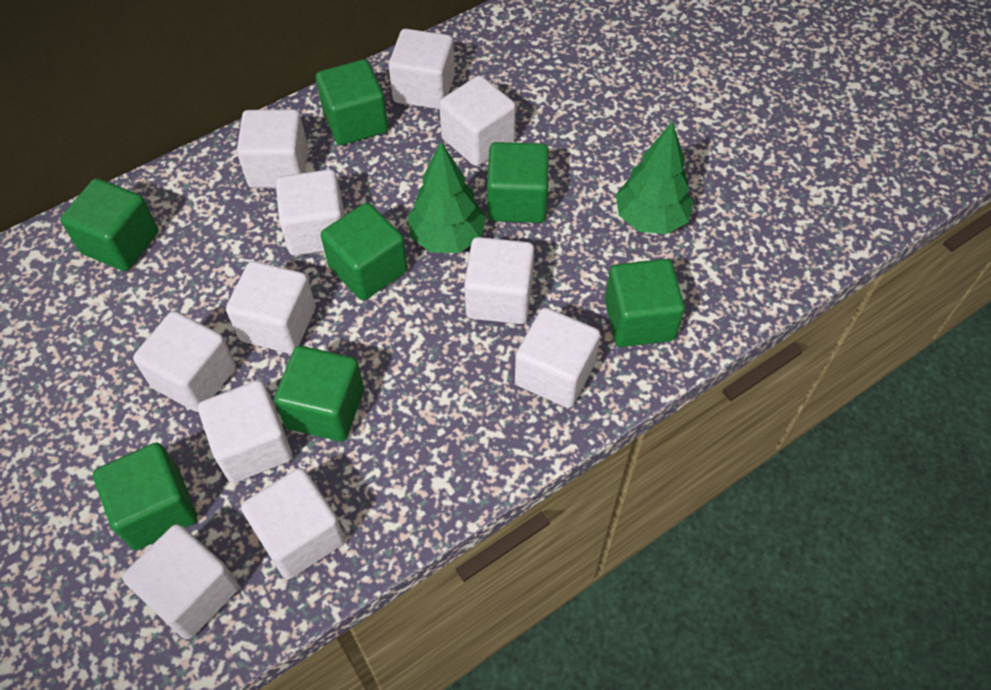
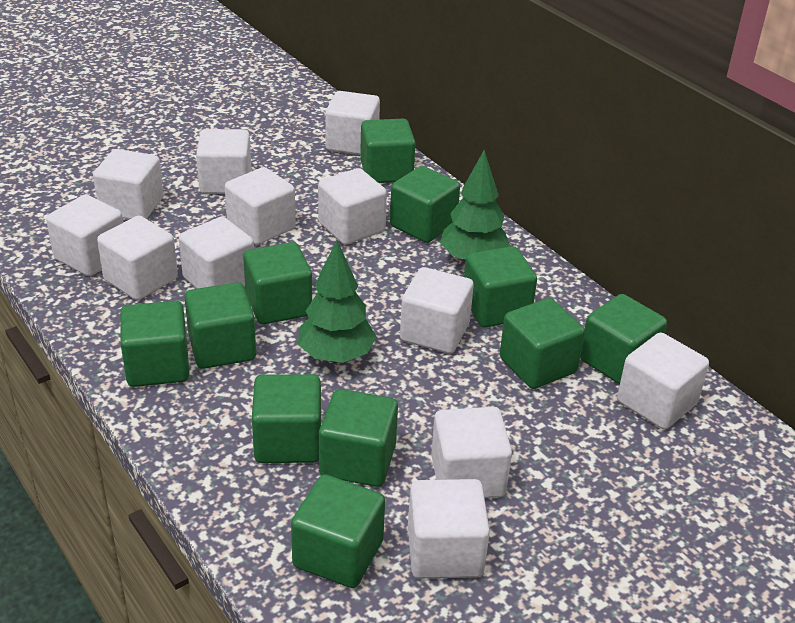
green cube: 7 -> 11
white cube: 11 -> 12

